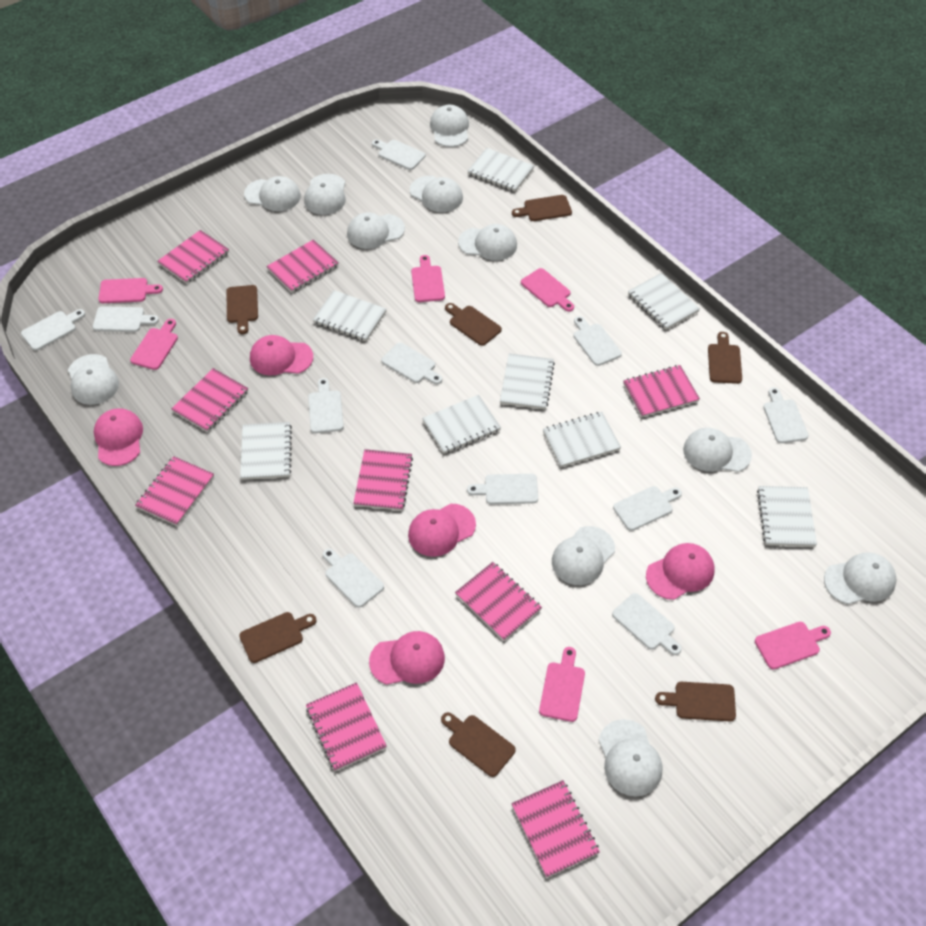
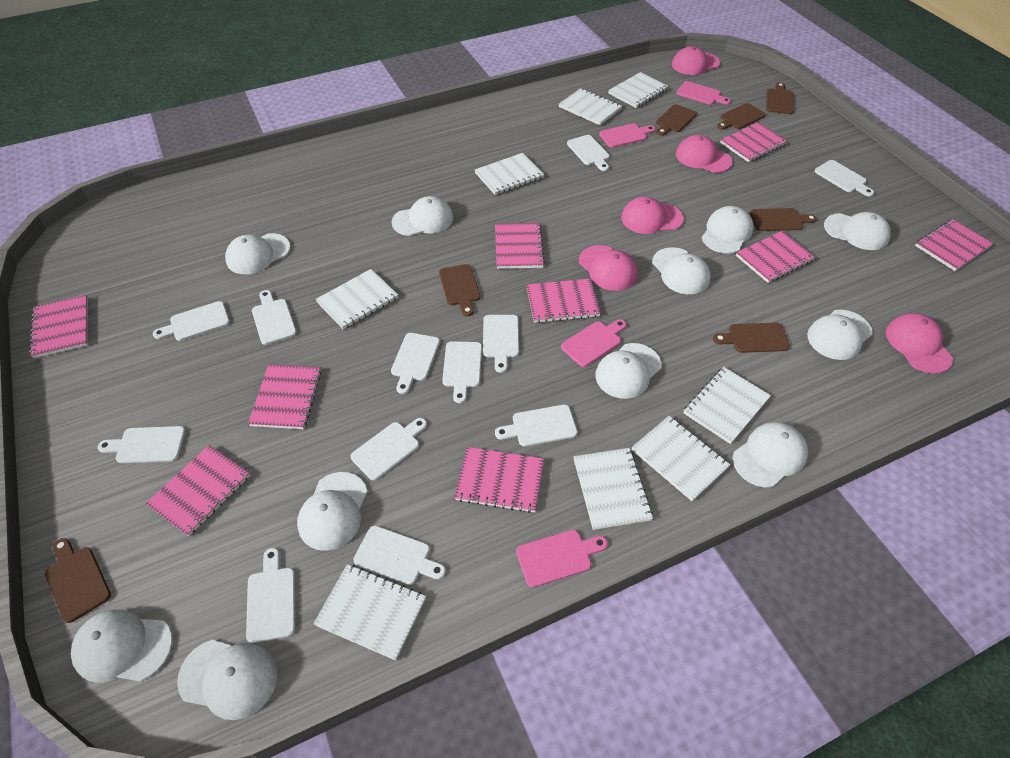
pink cutting board: 6 -> 4
white cutting board: 11 -> 12

